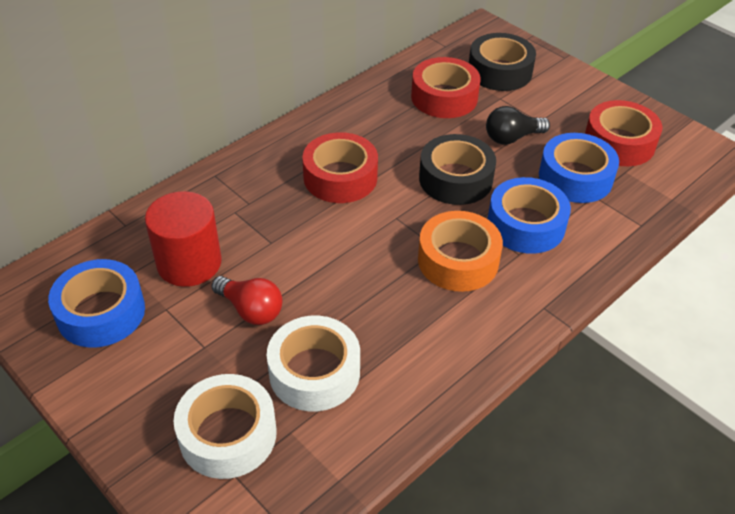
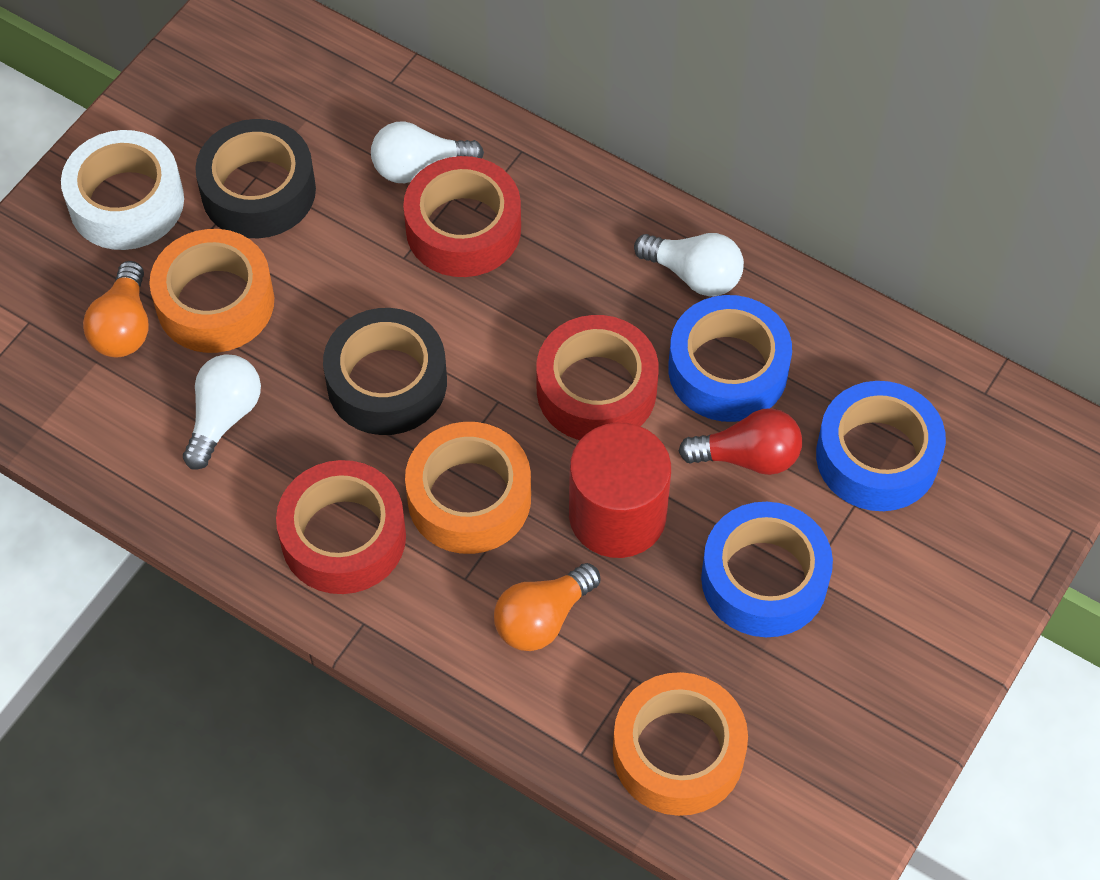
black light bulb: 1 -> 0
orange light bulb: 0 -> 2
orange tape: 1 -> 3
white light bulb: 0 -> 3
white tape: 2 -> 1

